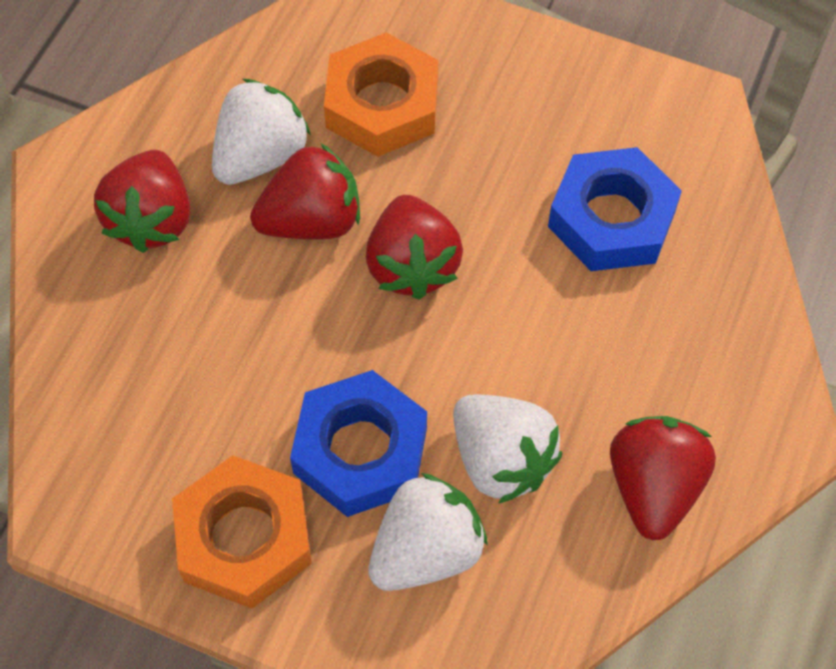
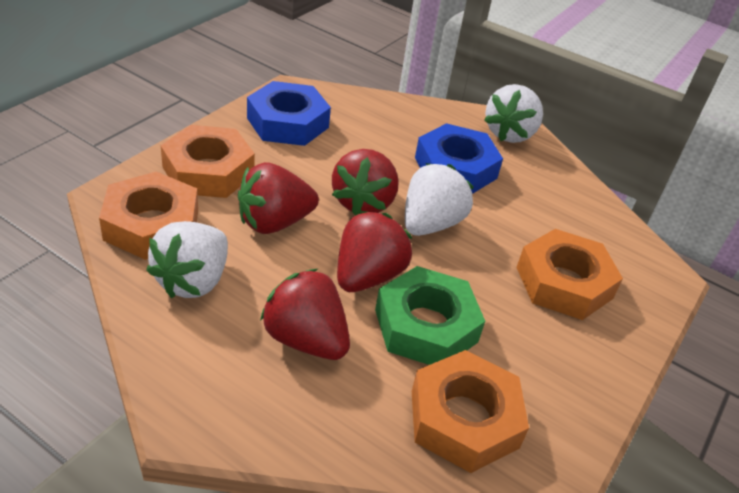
green nut: 0 -> 1
orange nut: 2 -> 4

